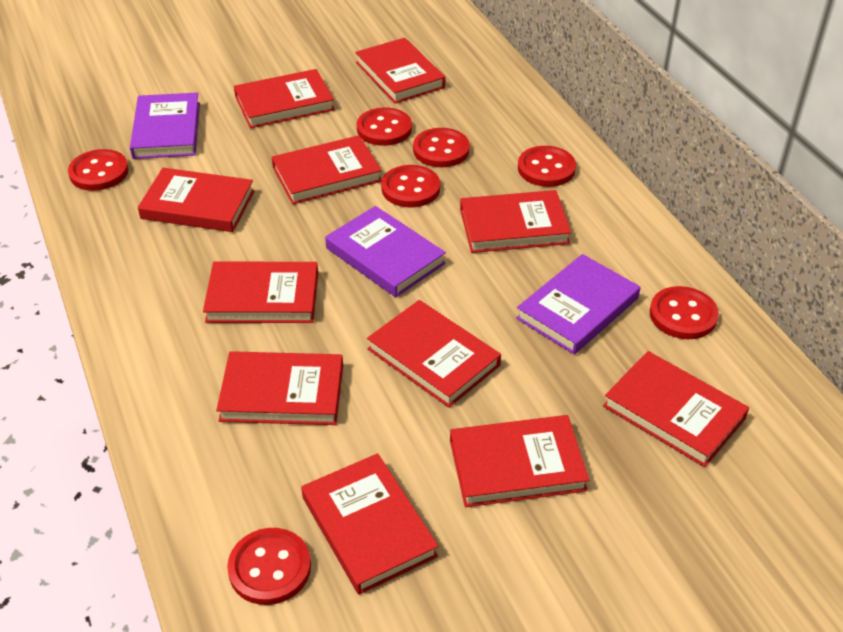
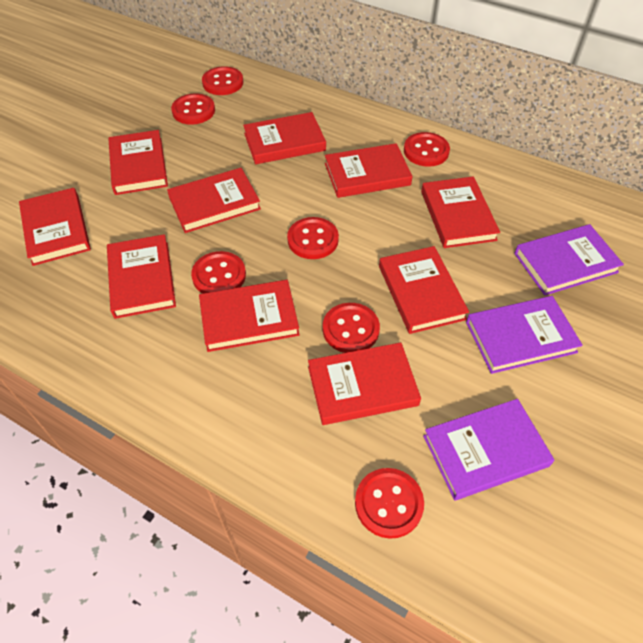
red book: 11 -> 10

